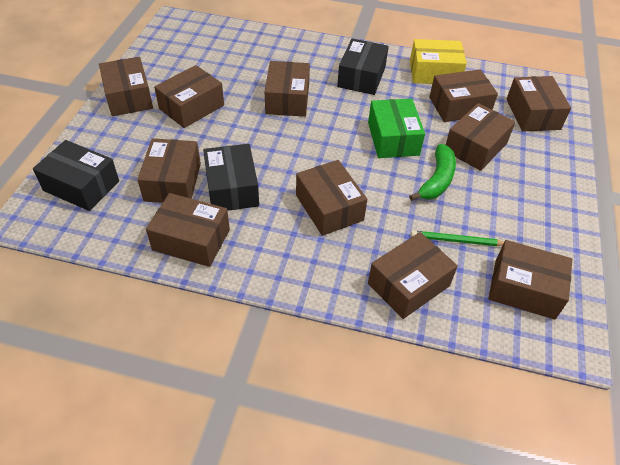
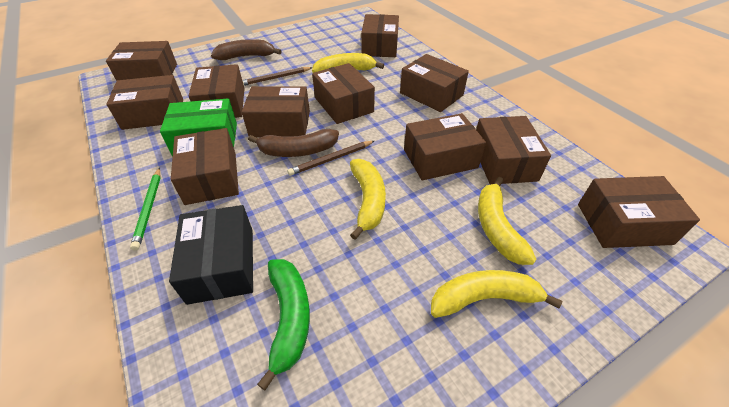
black box: 3 -> 1
brown banana: 0 -> 2
brown pencil: 0 -> 2
yellow banana: 0 -> 4
yellow box: 1 -> 0

